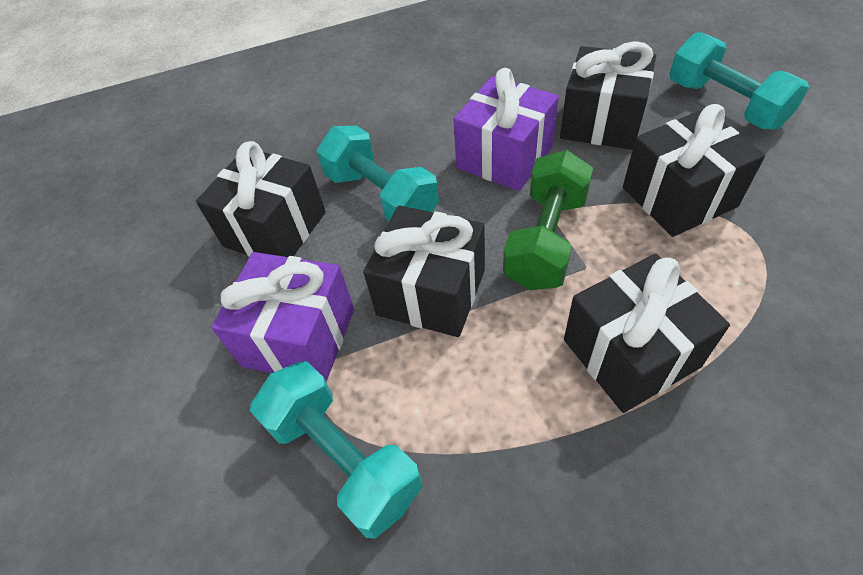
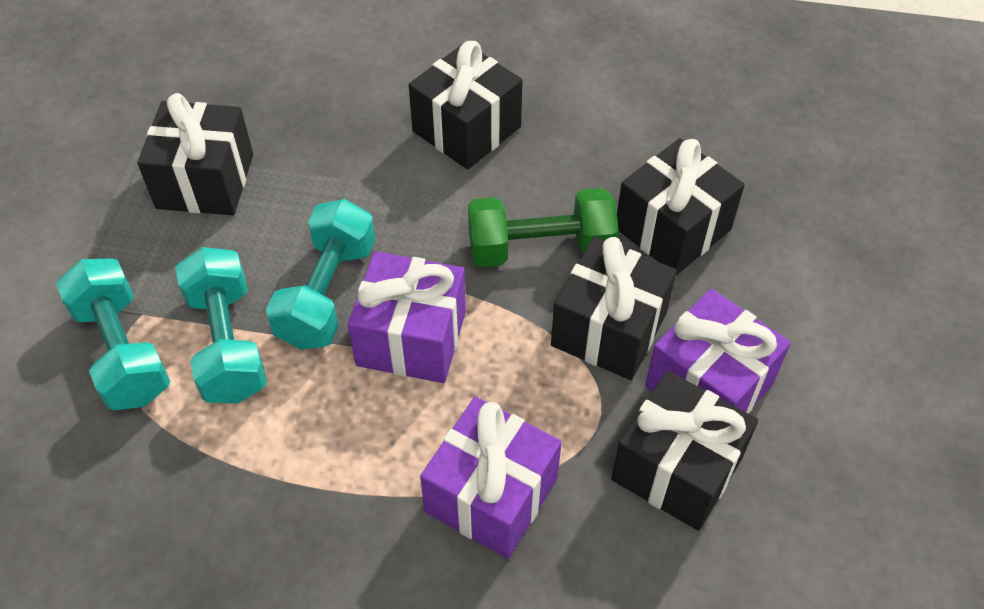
purple gift: 2 -> 3

